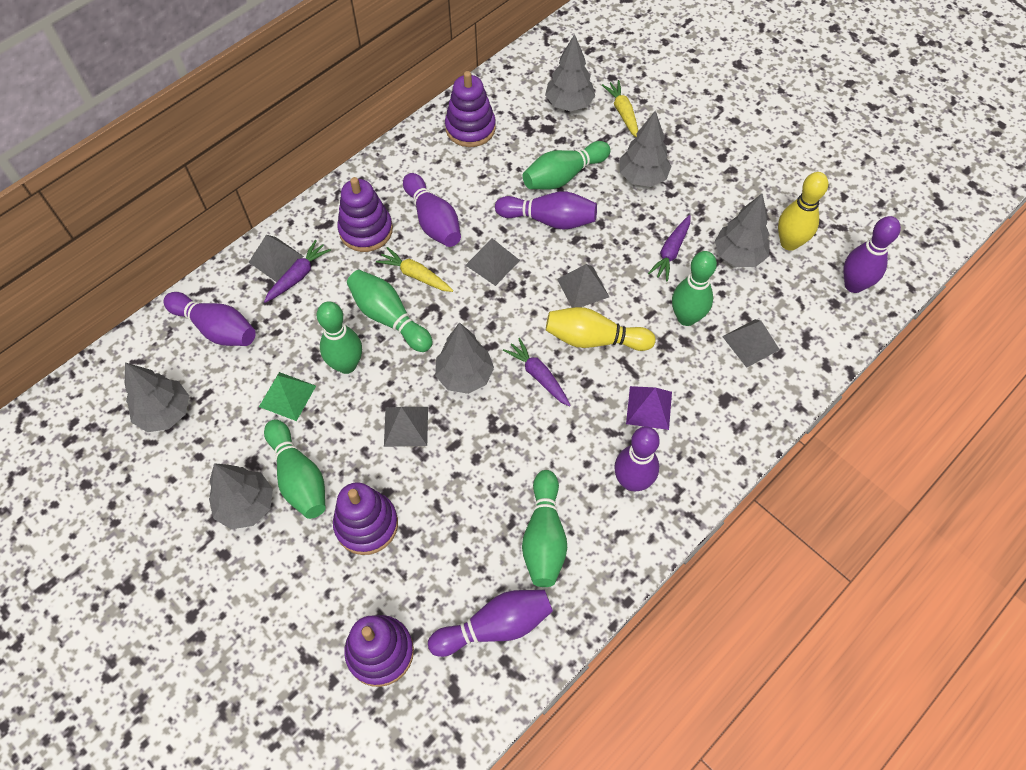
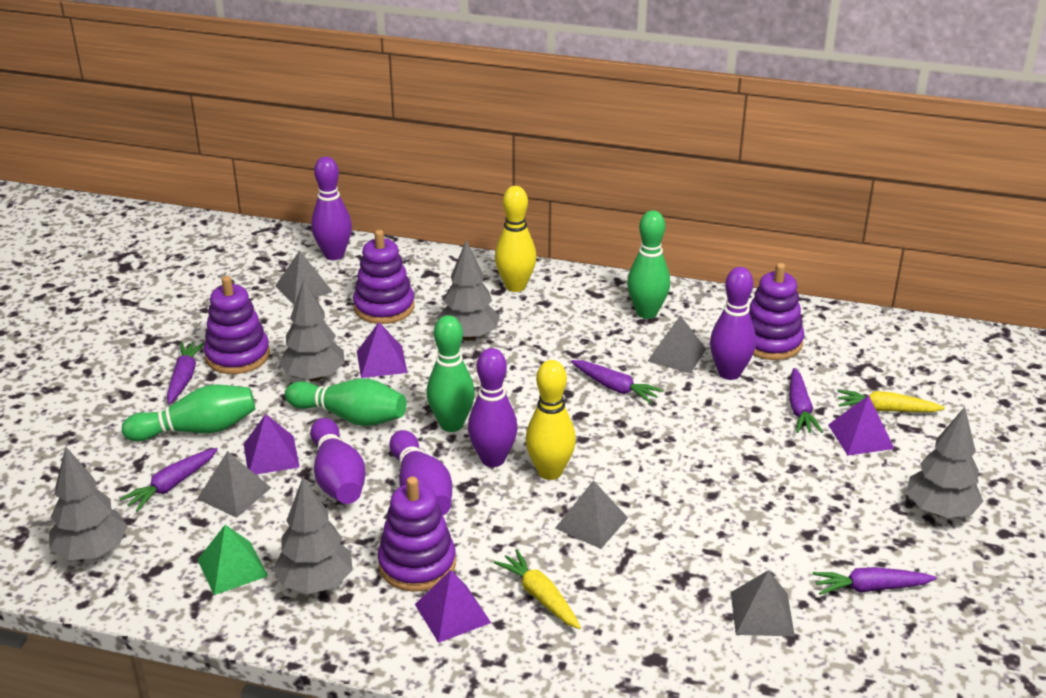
green bowling pin: 6 -> 4
grey tree: 6 -> 5
purple bowling pin: 6 -> 5
purple carrot: 3 -> 5
purple pyramid: 1 -> 4

